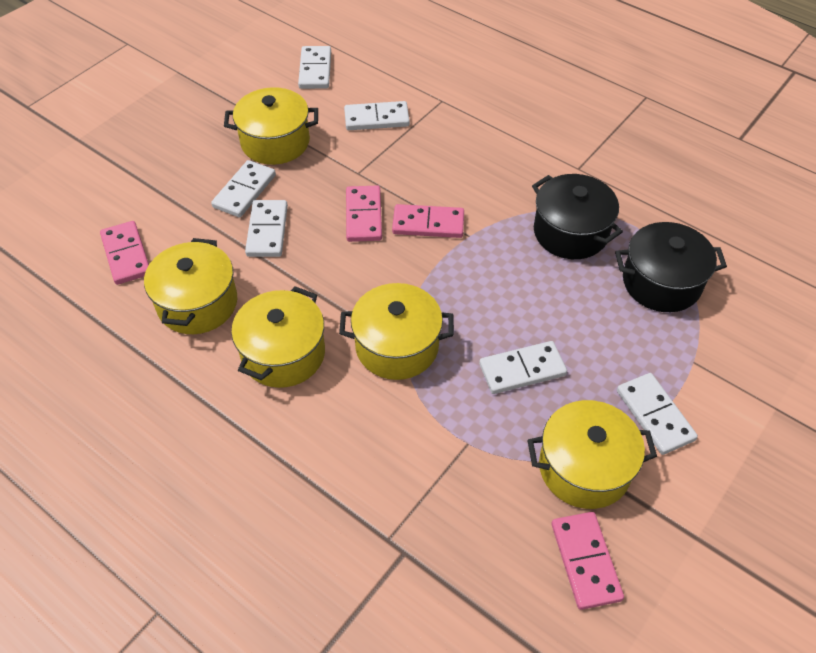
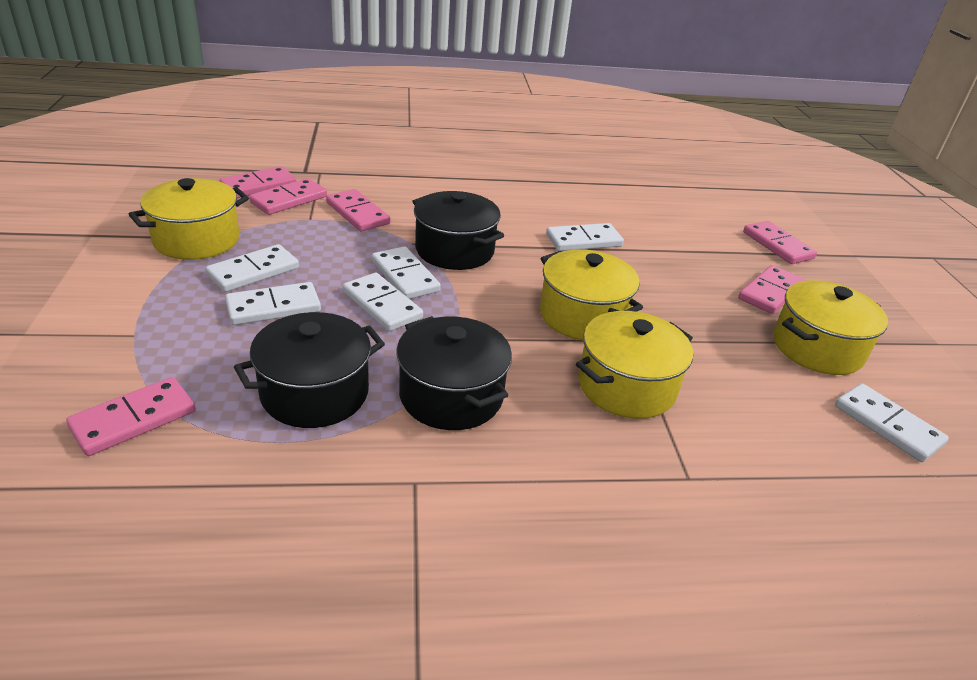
black pot: 2 -> 3
pink domino: 4 -> 6
yellow pot: 5 -> 4

